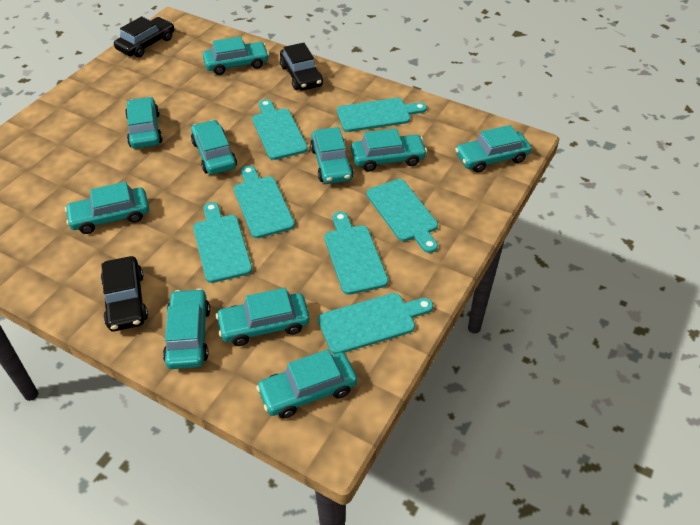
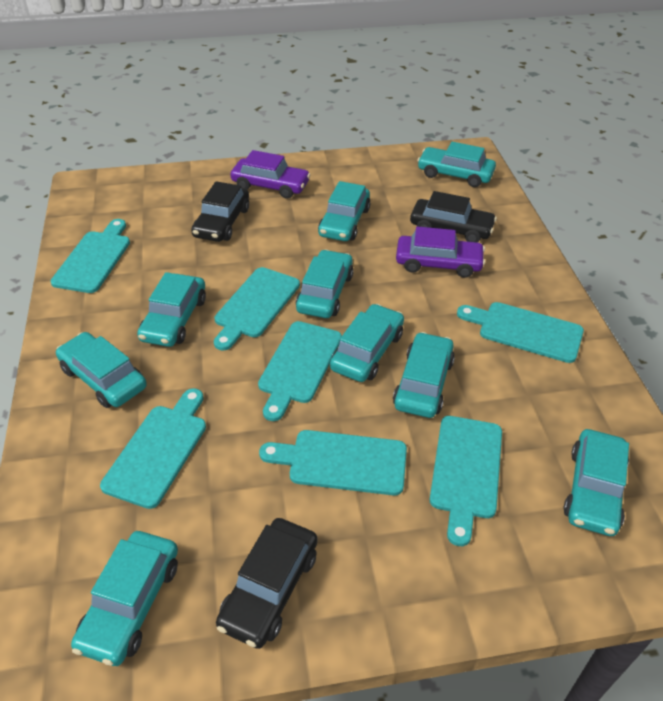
purple car: 0 -> 2
turquoise car: 10 -> 9

